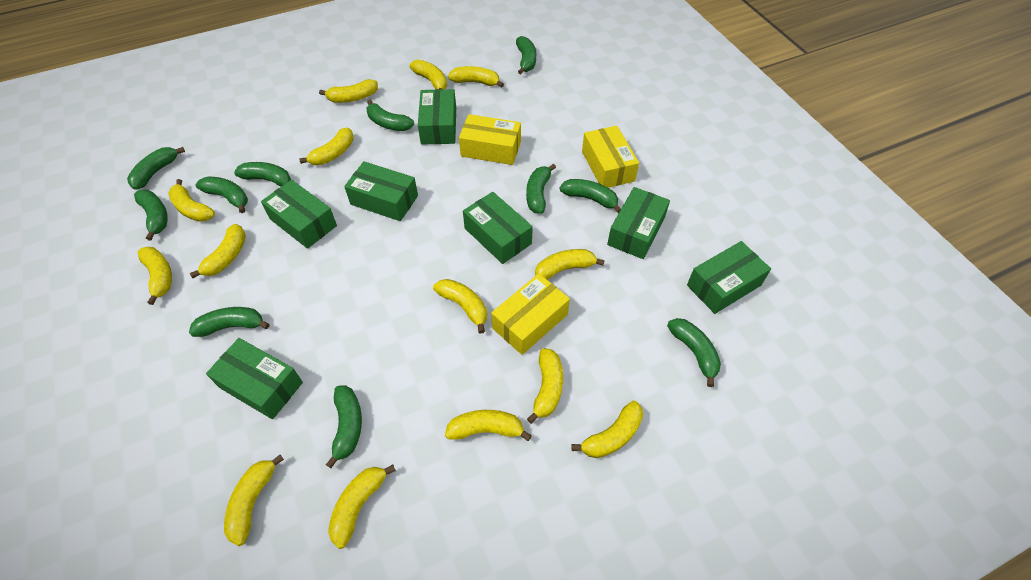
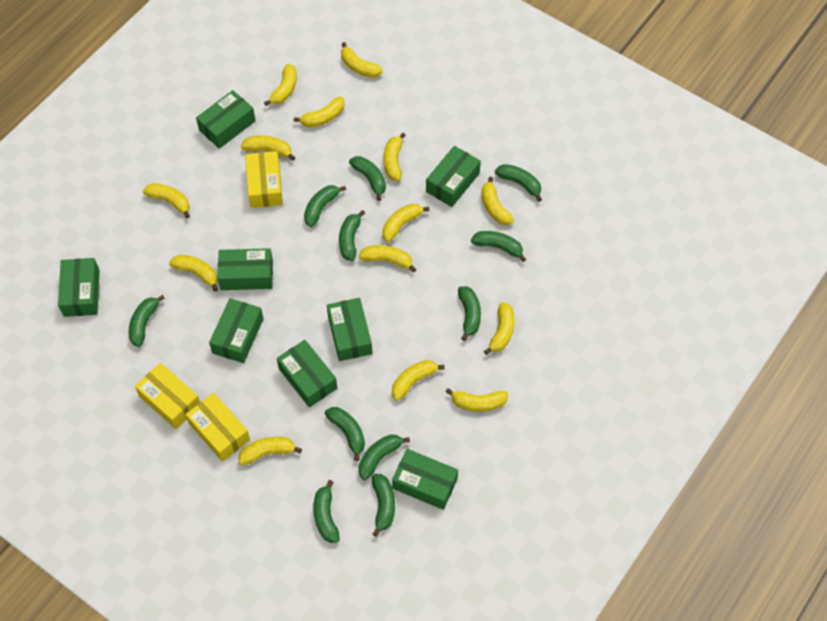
green box: 7 -> 8

